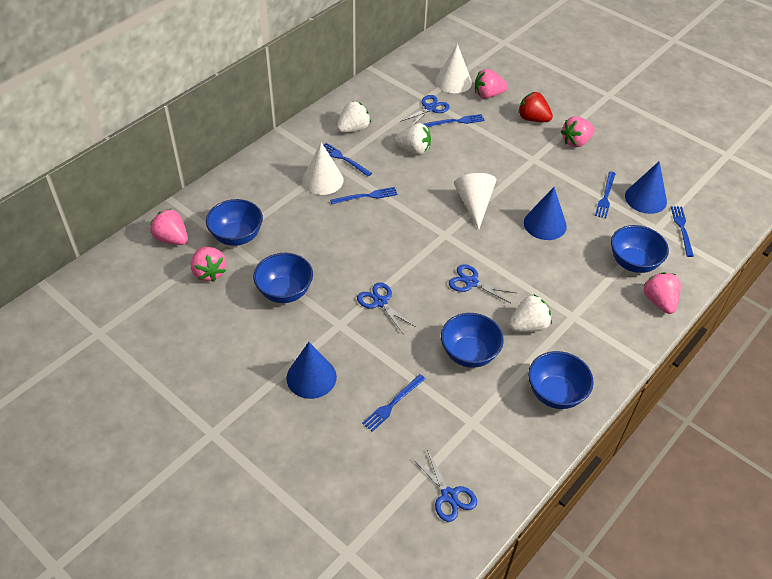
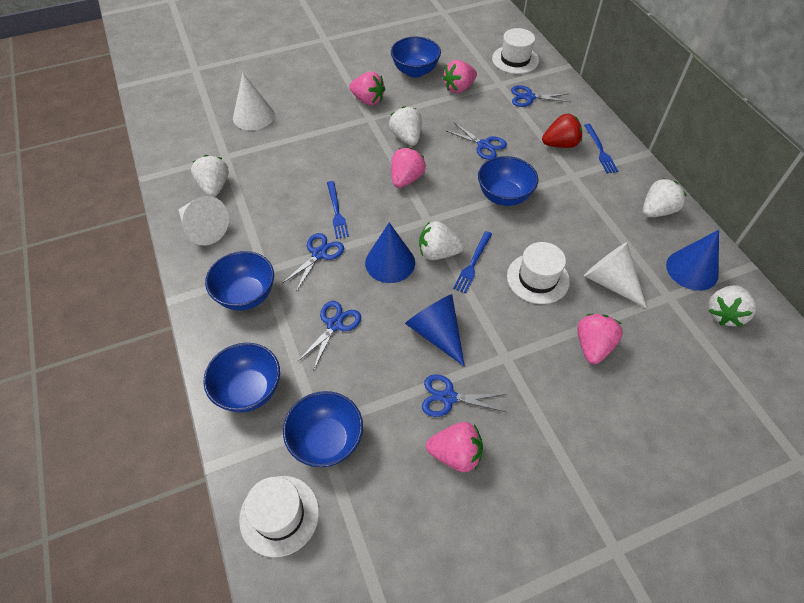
blue fork: 6 -> 3
blue scissors: 4 -> 5
white hat: 0 -> 3
white strawberry: 3 -> 5

